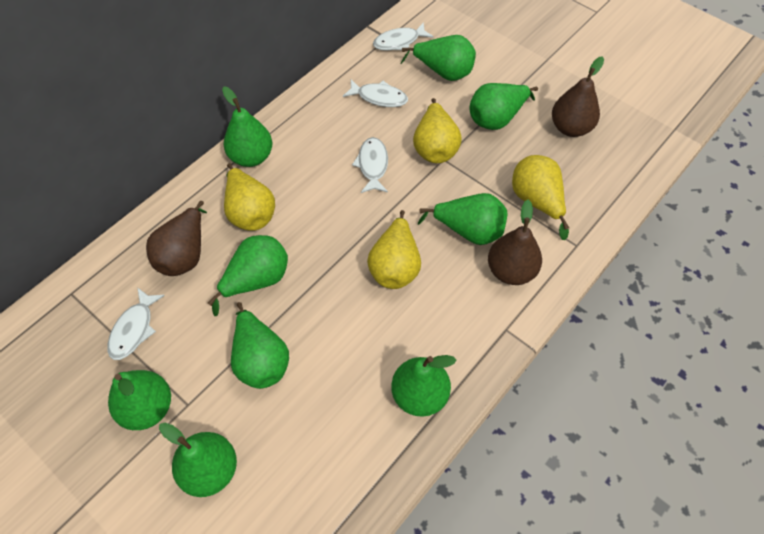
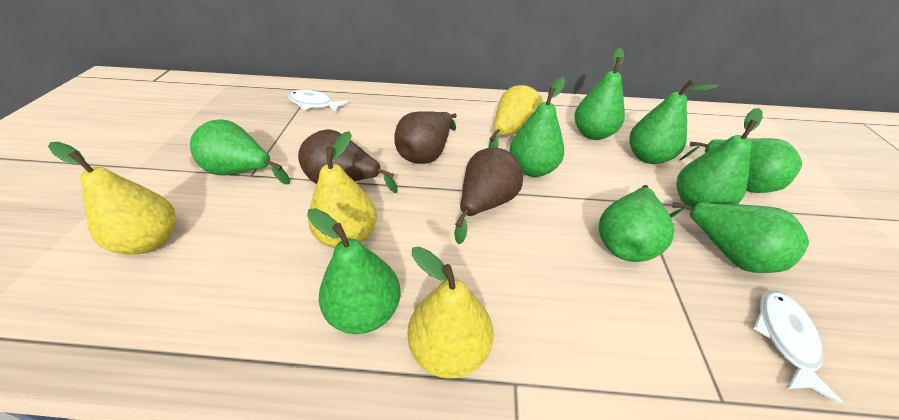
white fish: 4 -> 2

